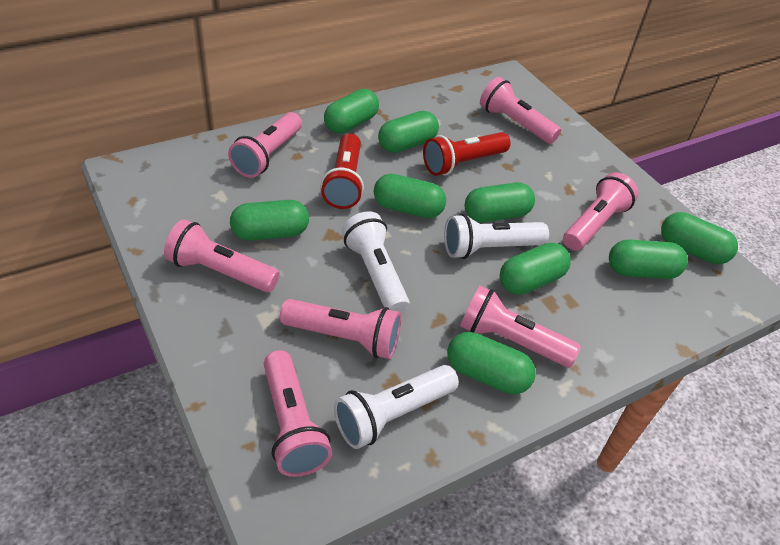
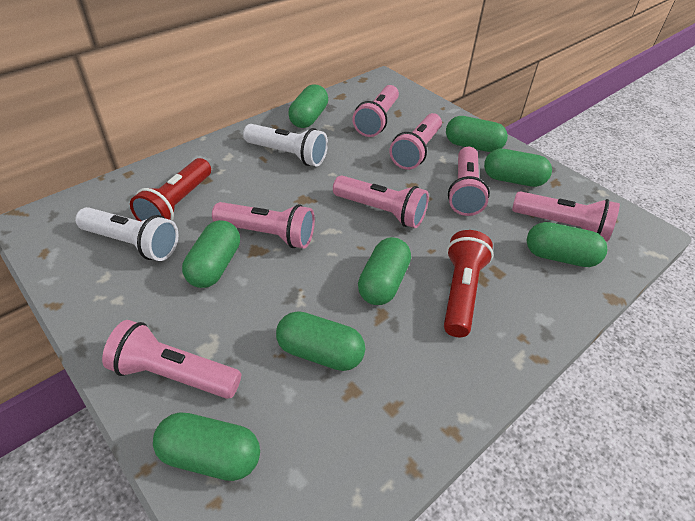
green capsule: 9 -> 8
white flashlight: 3 -> 2

